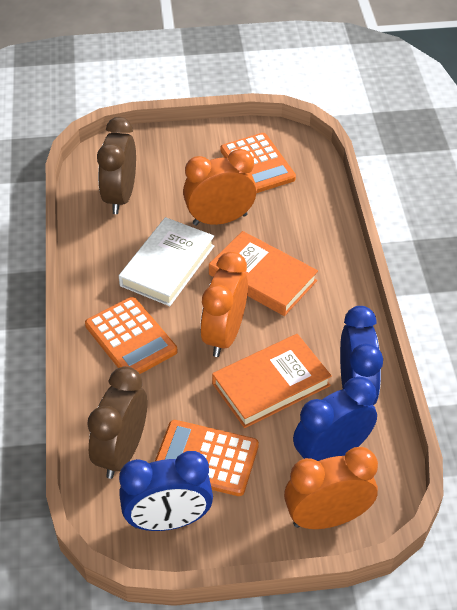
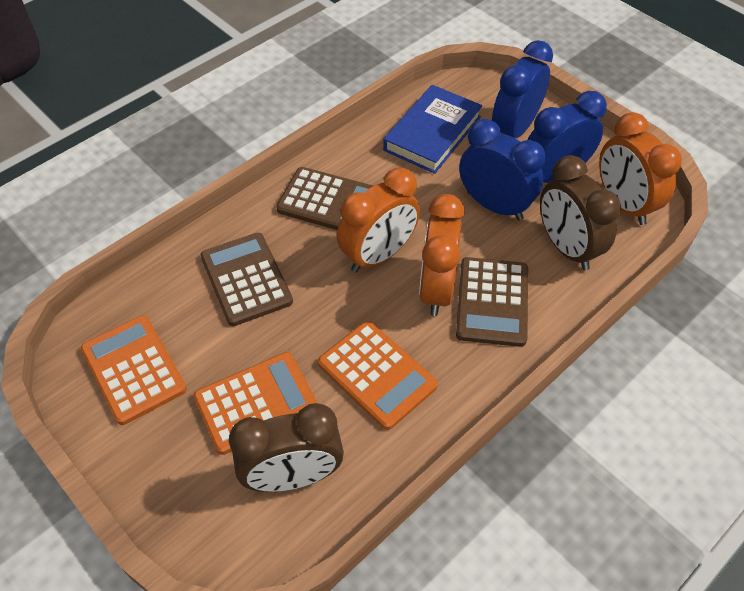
blue book: 0 -> 1
brown calculator: 0 -> 3
orange book: 2 -> 0
white book: 1 -> 0

